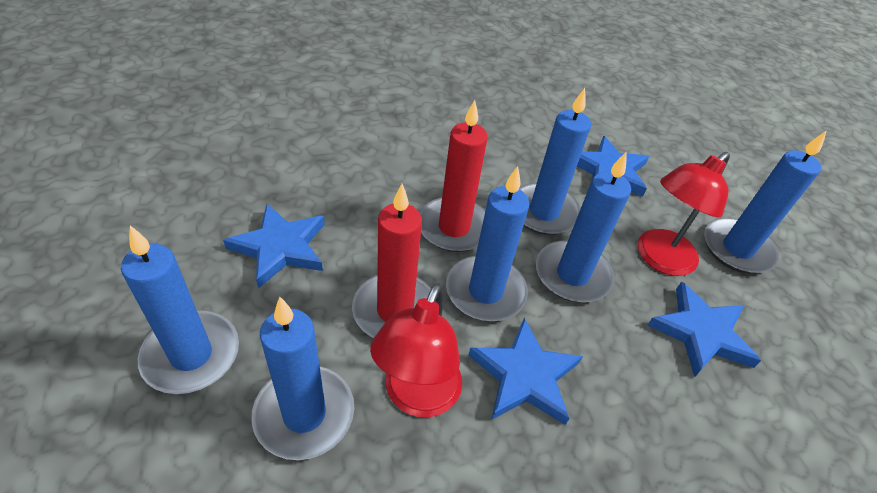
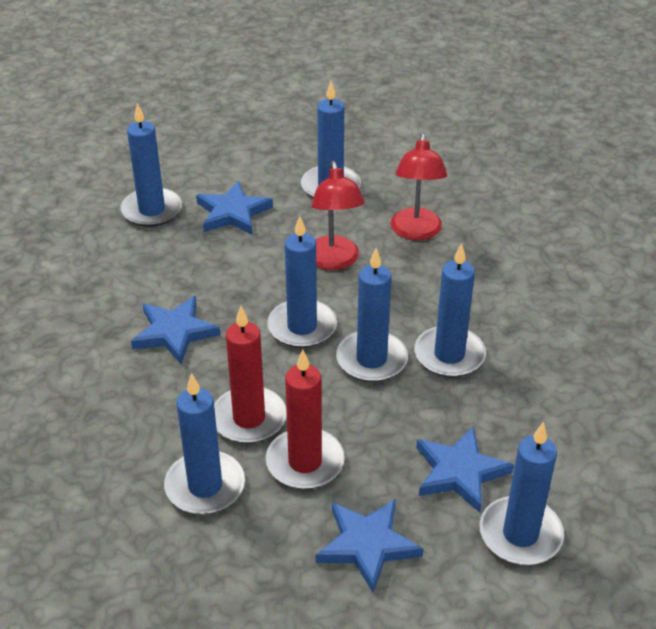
blue candle: 6 -> 7

